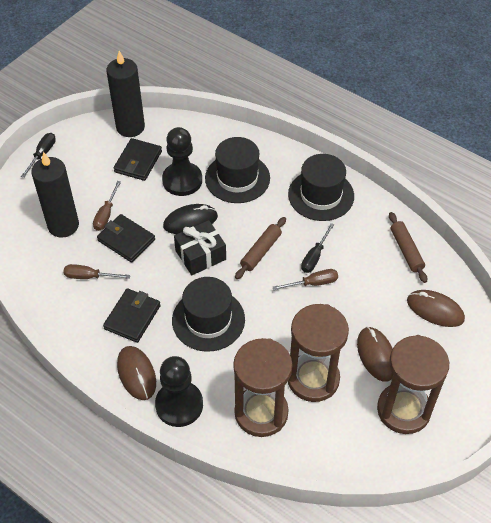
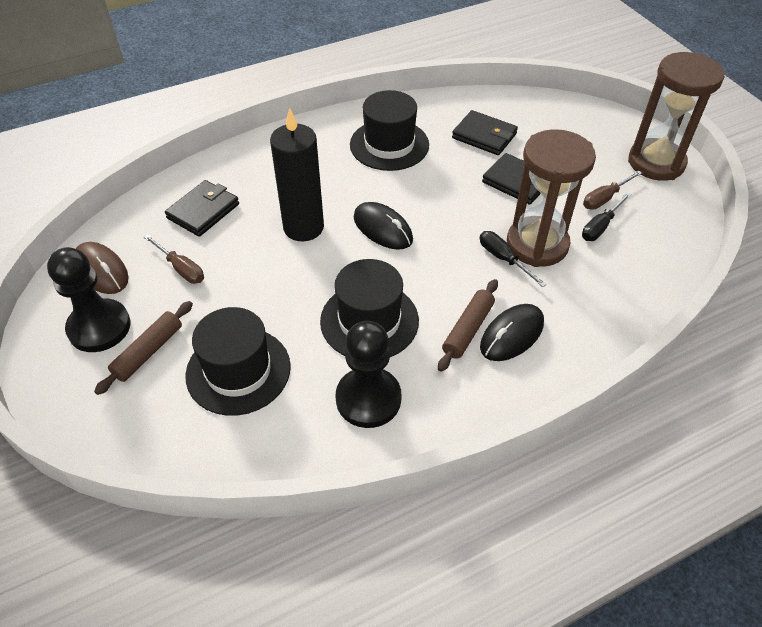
black candle: 2 -> 1
black gift: 1 -> 0
black mouse: 1 -> 2
brown hourglass: 3 -> 2
brown mouse: 3 -> 1
brown screwdriver: 3 -> 2

